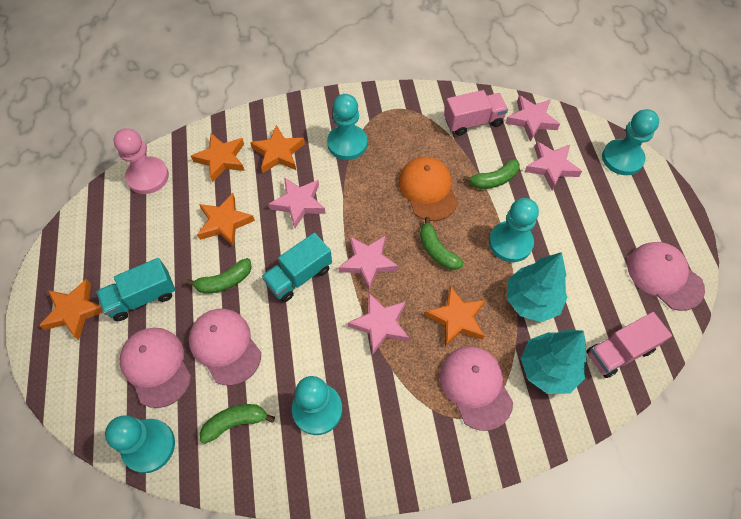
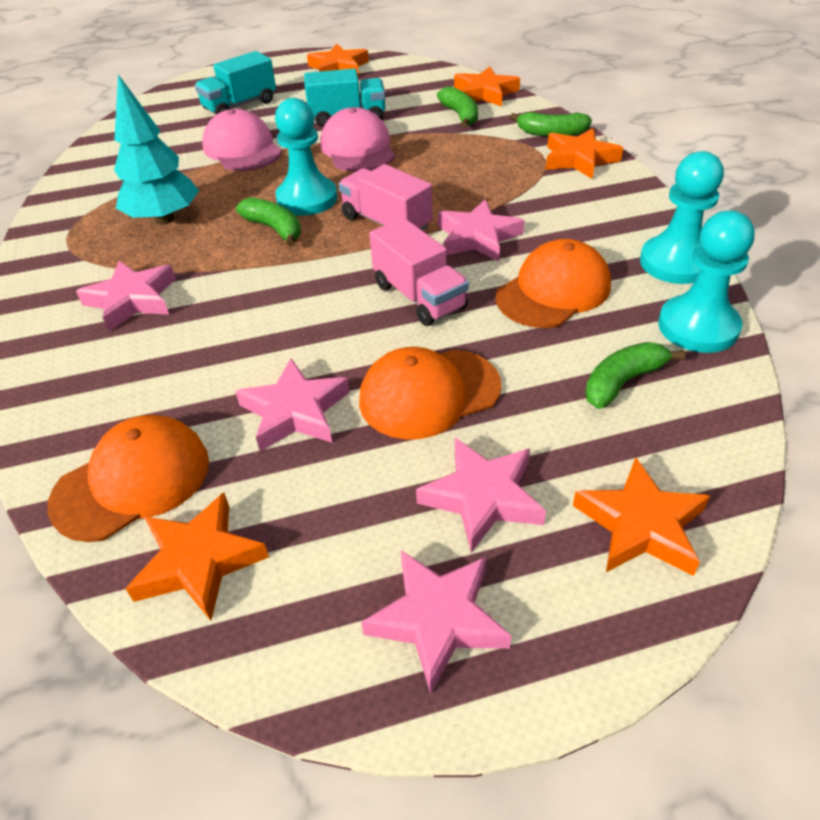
orange cap: 1 -> 3
pink cap: 4 -> 2
pink pawn: 1 -> 0
turquoise pawn: 5 -> 3
turquoise tree: 2 -> 1

